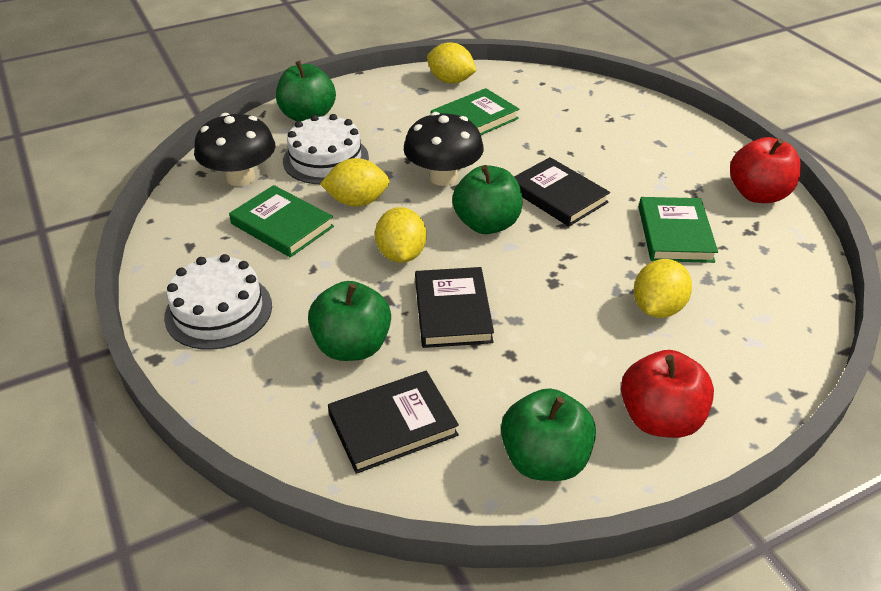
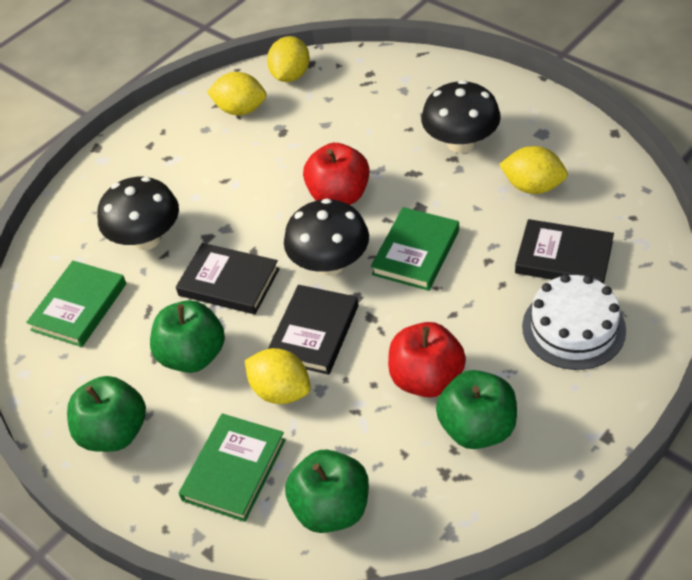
black mushroom: 2 -> 3
white cake: 2 -> 1

